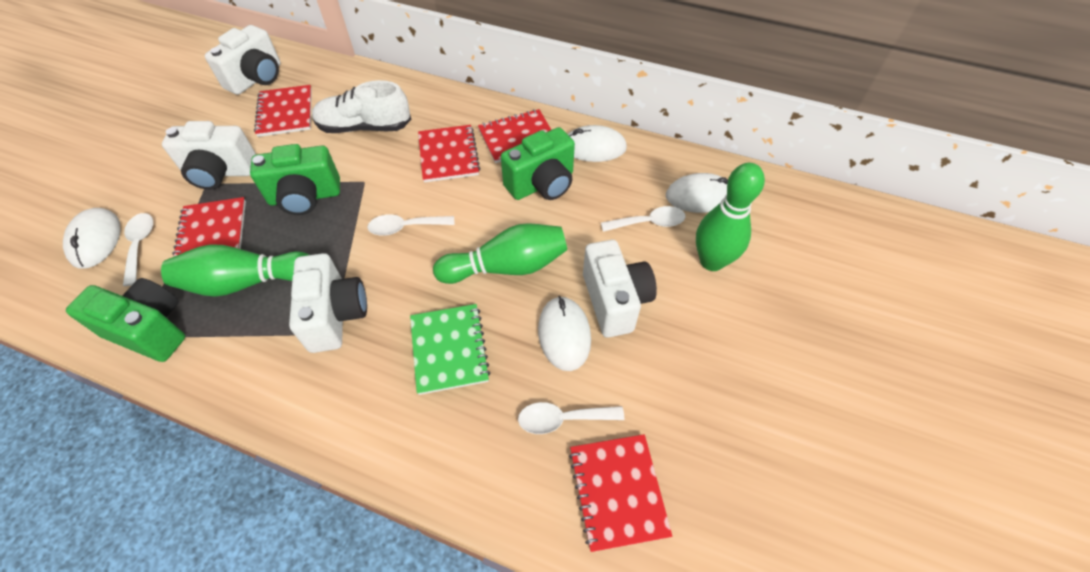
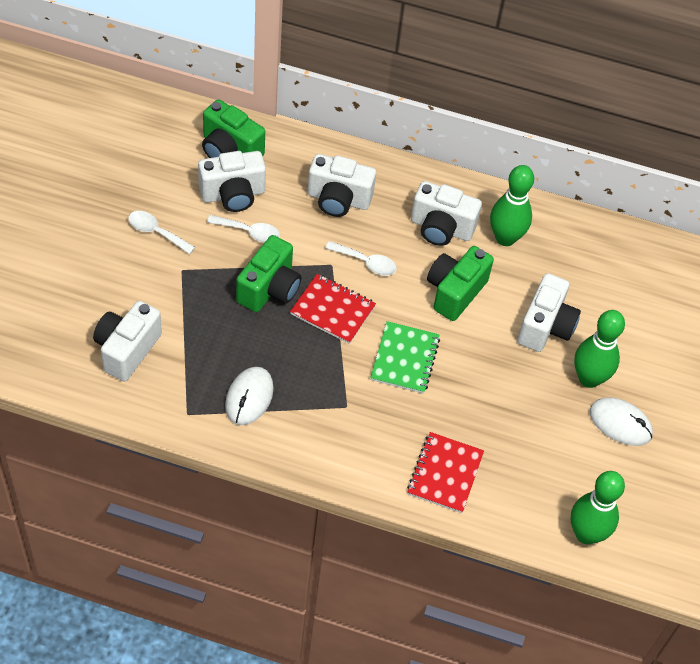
red notebook: 5 -> 2
white camera: 4 -> 5
white mouse: 4 -> 2
white shoe: 1 -> 0
white spoon: 4 -> 3

